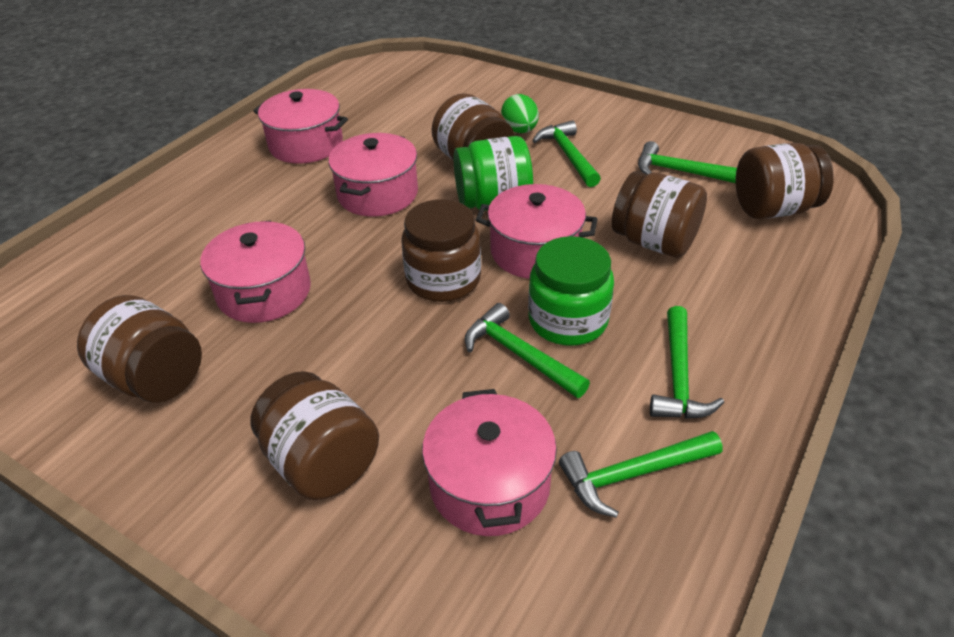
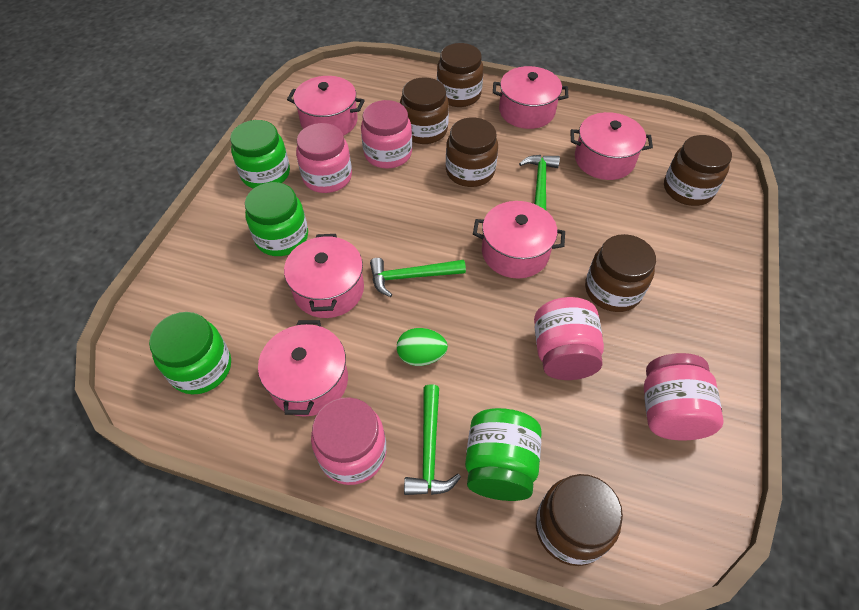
green hammer: 5 -> 3
green jar: 2 -> 4
pink jar: 0 -> 5
pink pot: 5 -> 6

